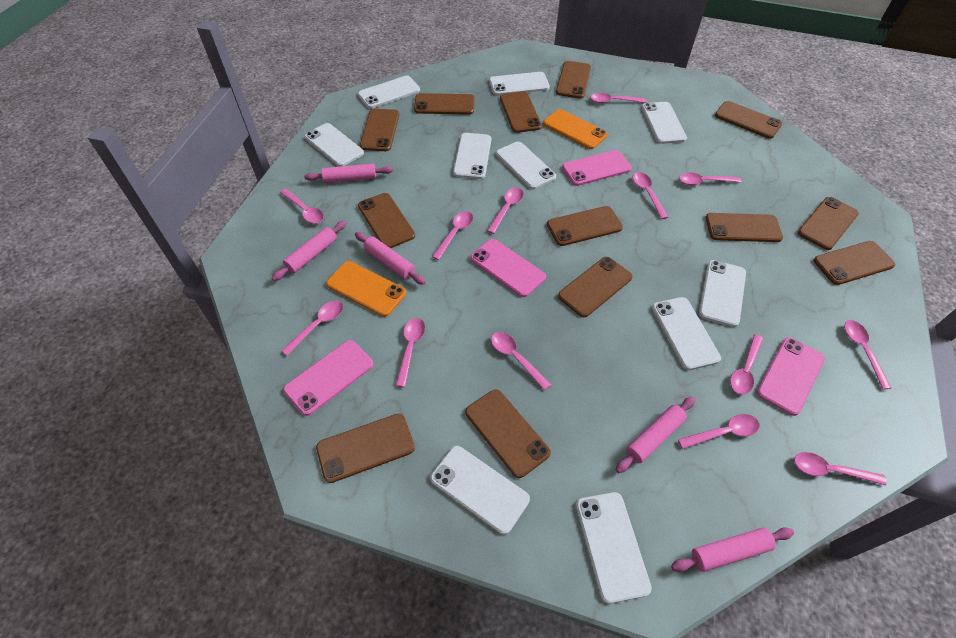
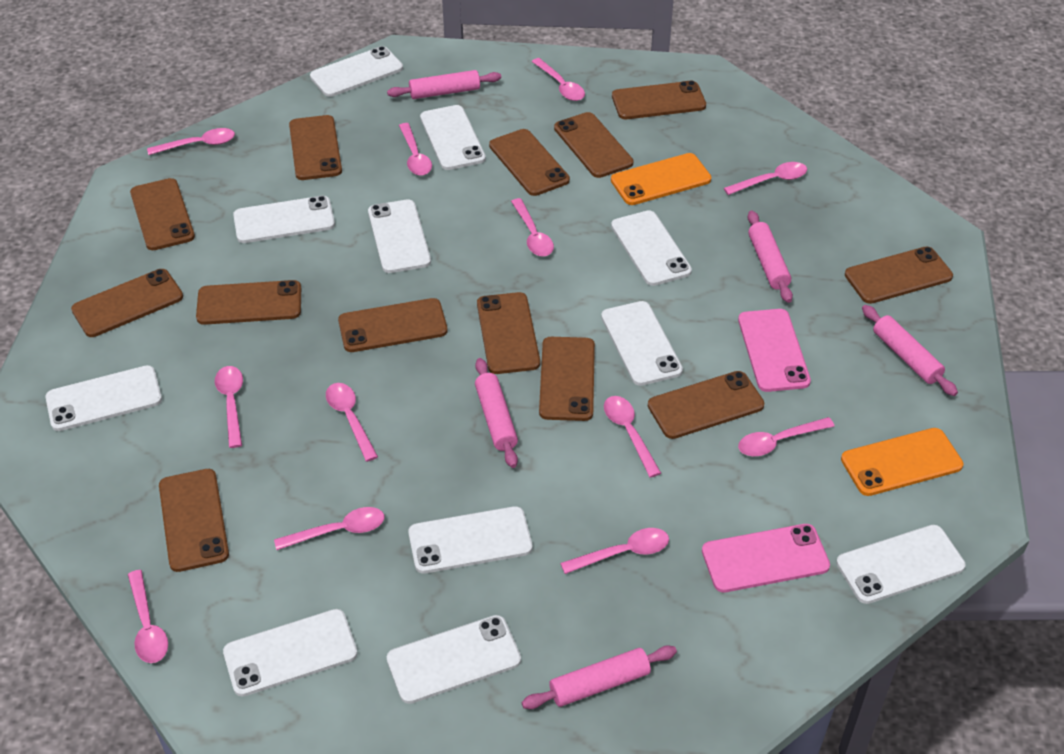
pink phone: 4 -> 2
pink spoon: 13 -> 12
white phone: 10 -> 11

